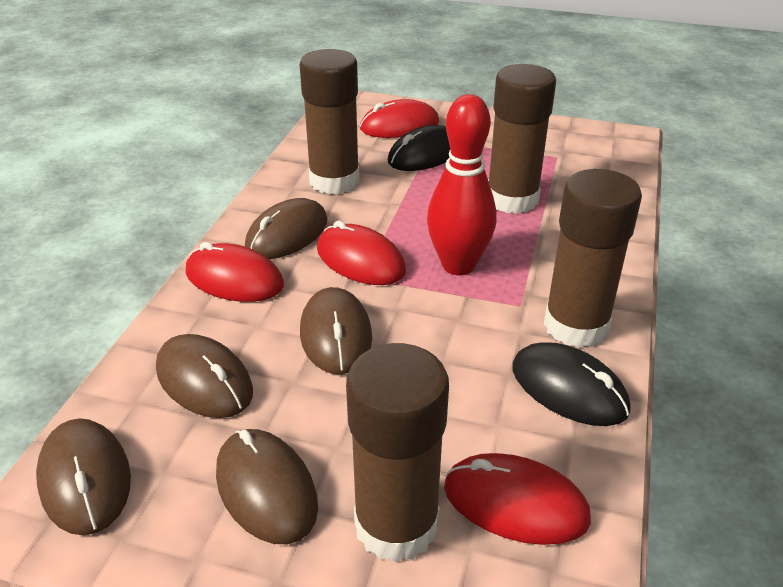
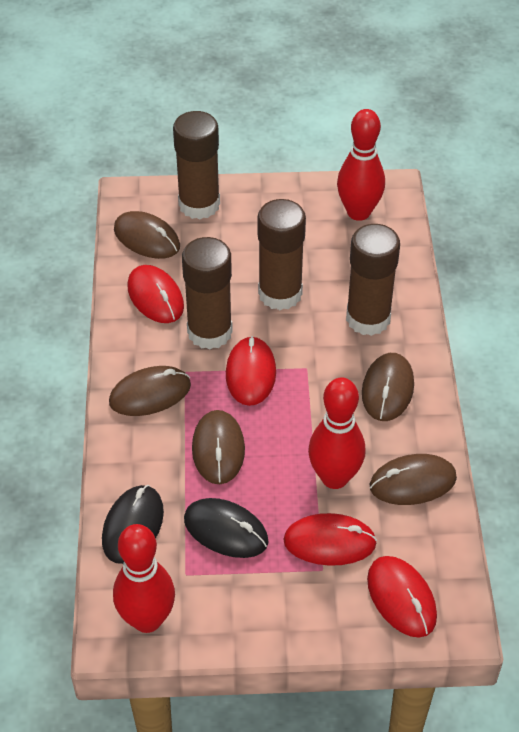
red bowling pin: 1 -> 3

